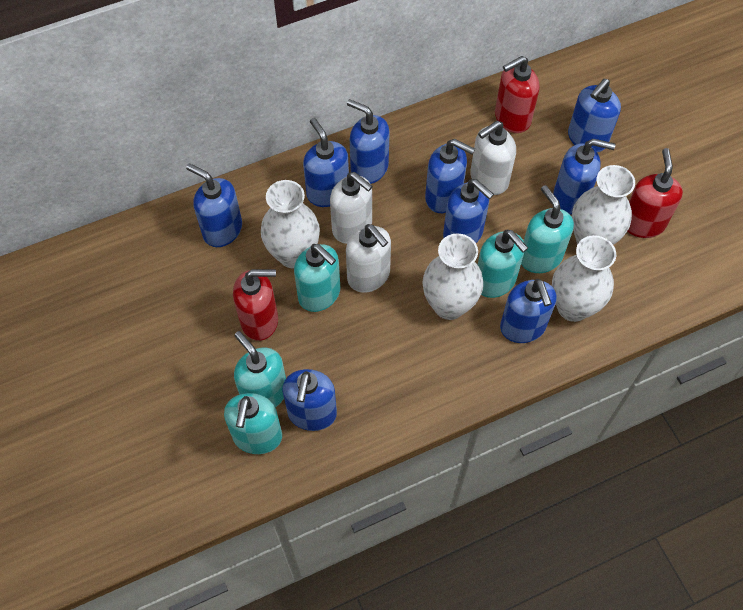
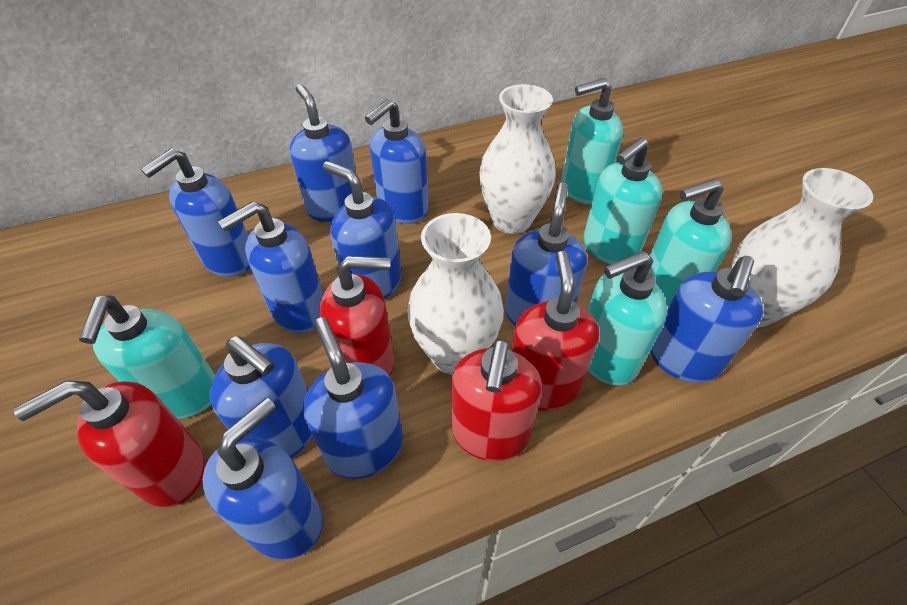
blue soap dispenser: 9 -> 10
red soap dispenser: 3 -> 4
white soap dispenser: 3 -> 0
white vase: 4 -> 3

